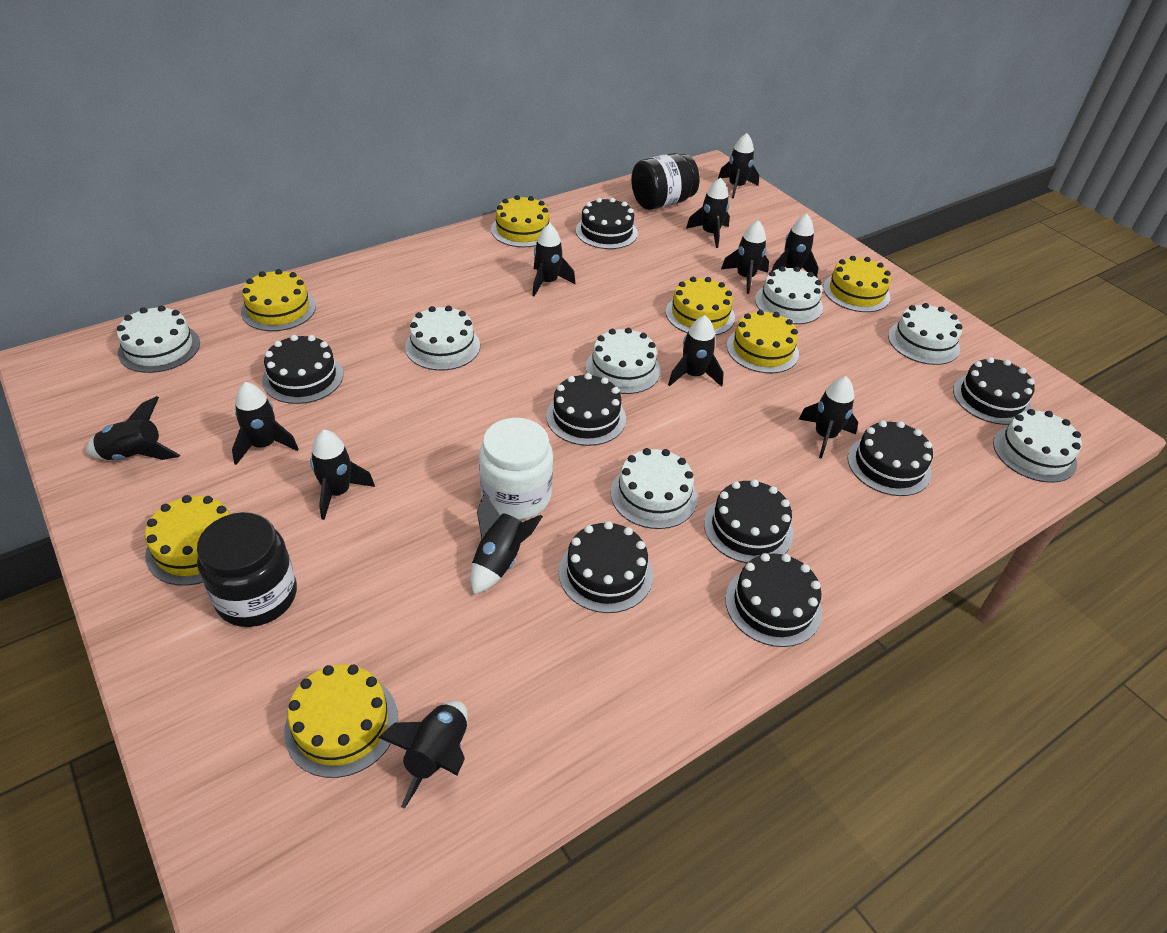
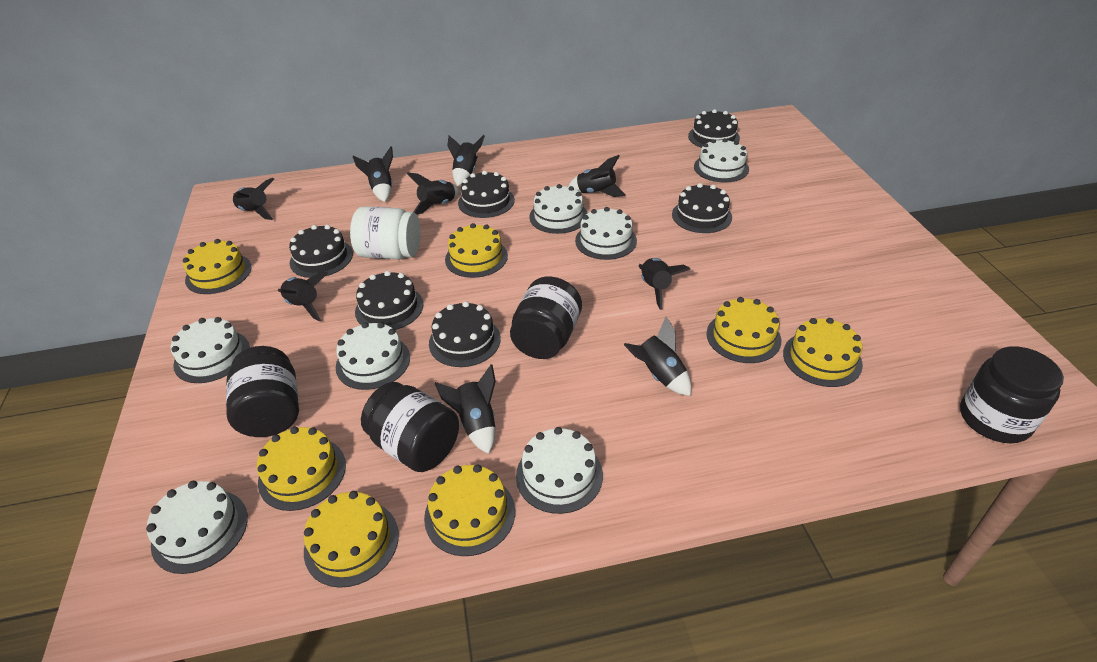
black cake: 8 -> 6
black jar: 2 -> 4
black rocket: 12 -> 9

